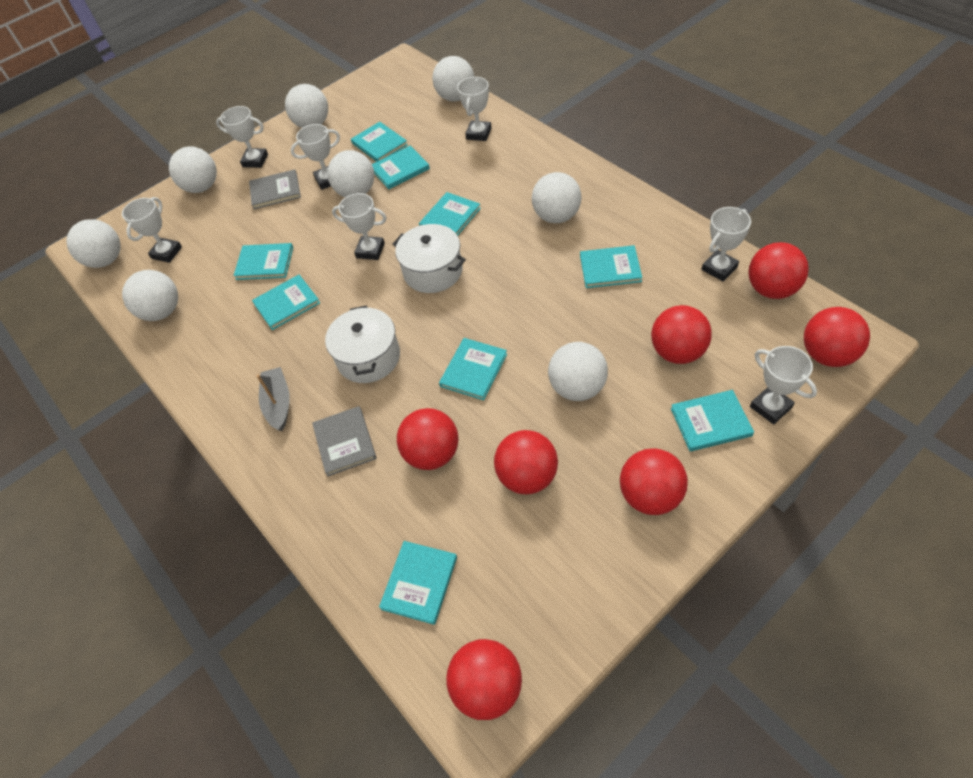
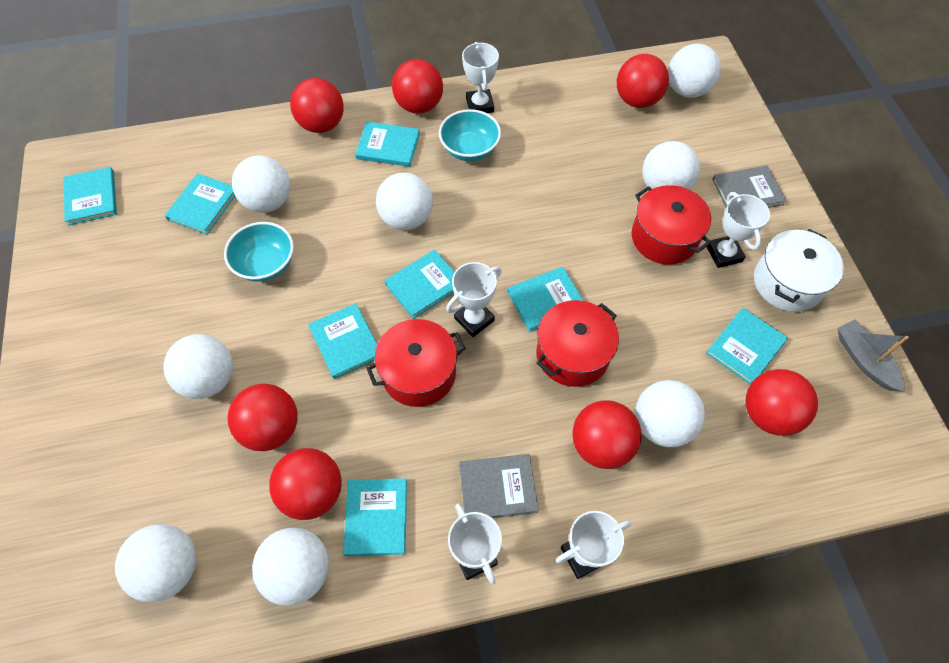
red pot: 0 -> 3
turquoise book: 9 -> 8
turquoise bowl: 0 -> 2
white pot: 2 -> 1
white trophy: 7 -> 5

